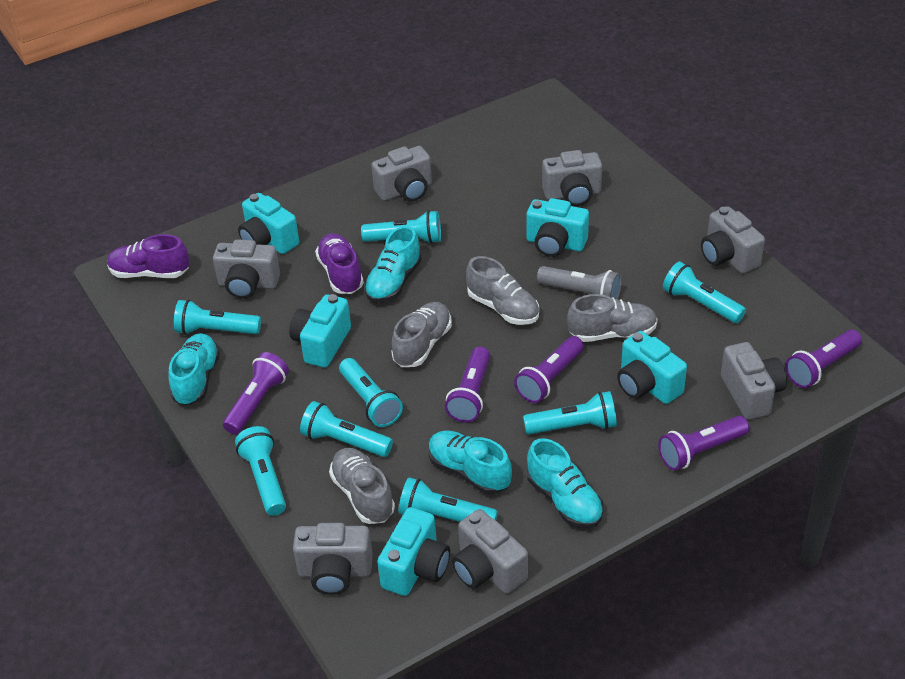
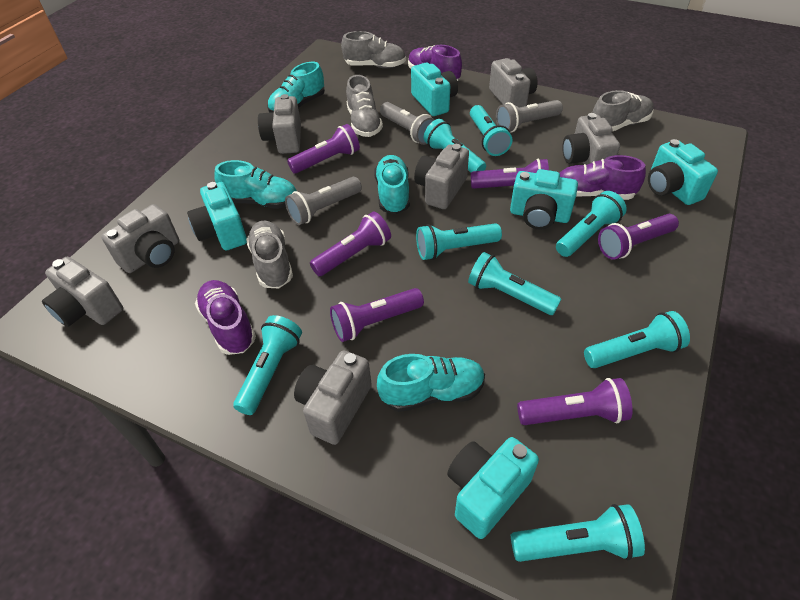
grey flashlight: 1 -> 3
purple flashlight: 5 -> 6
purple shoe: 2 -> 3

